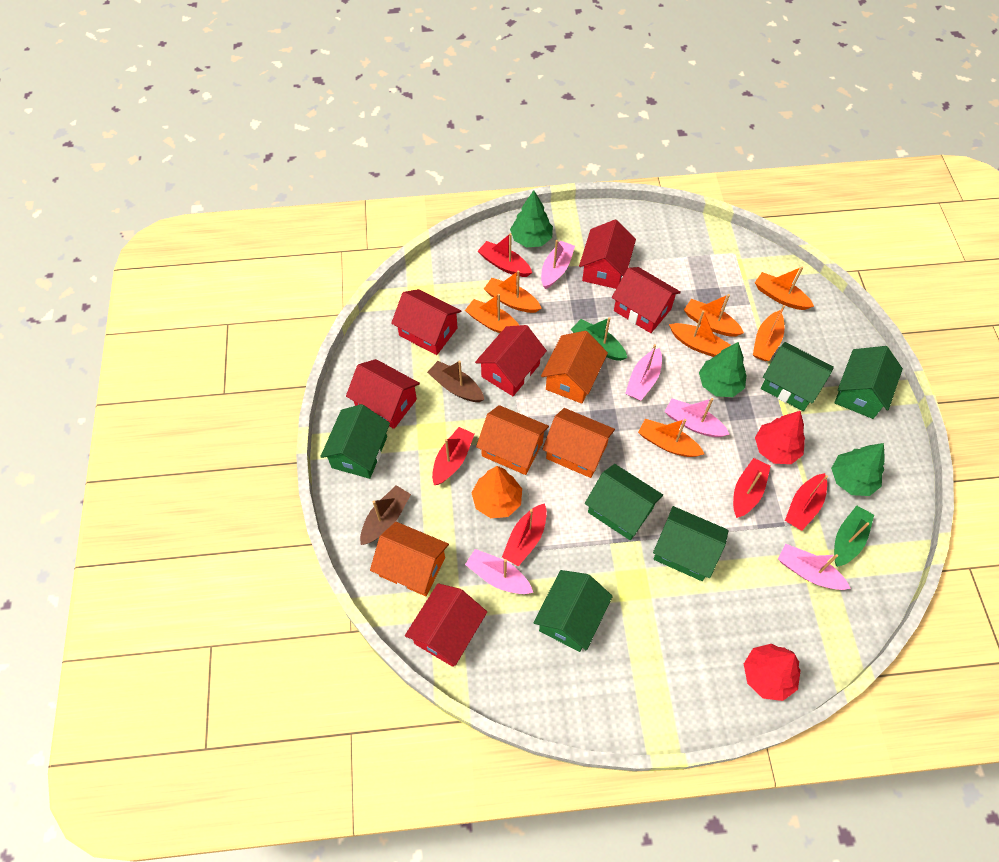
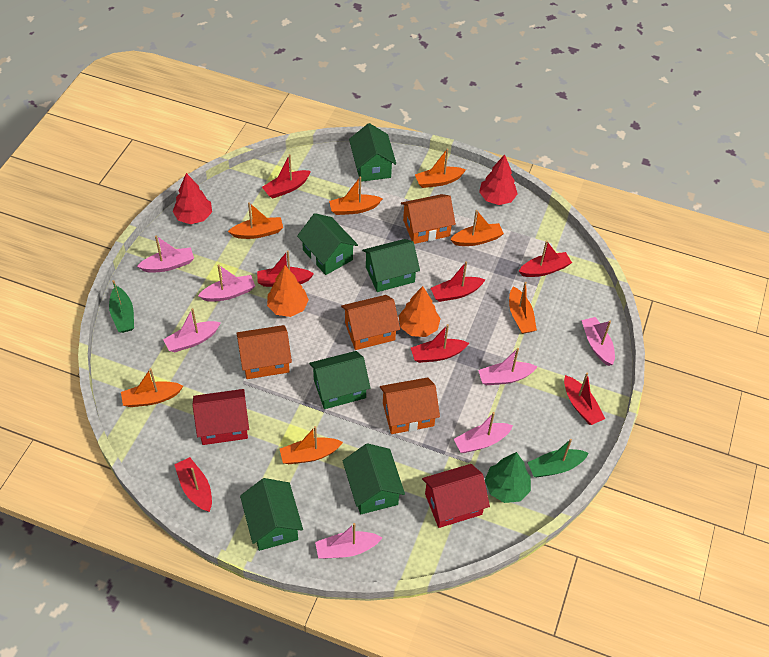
brown boat: 2 -> 0
green tree: 3 -> 1
orange tree: 1 -> 2
pink boat: 5 -> 7
red boat: 5 -> 7
red house: 6 -> 2

